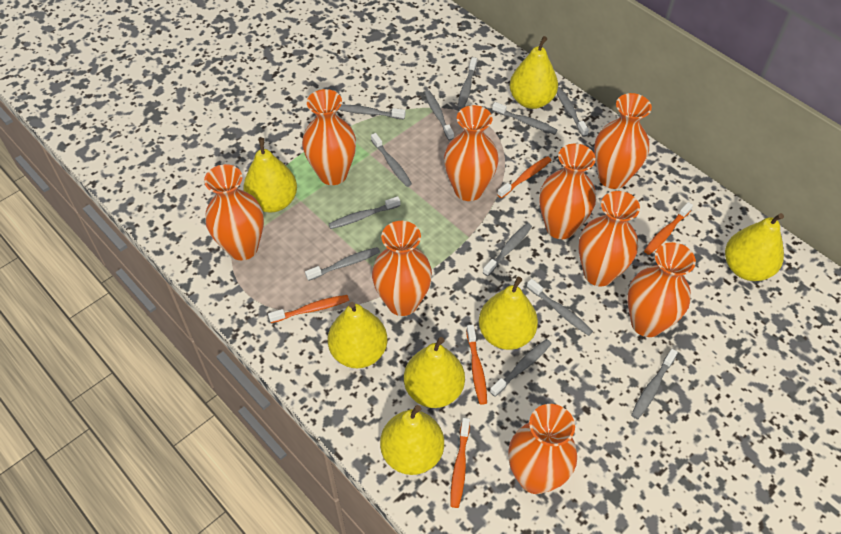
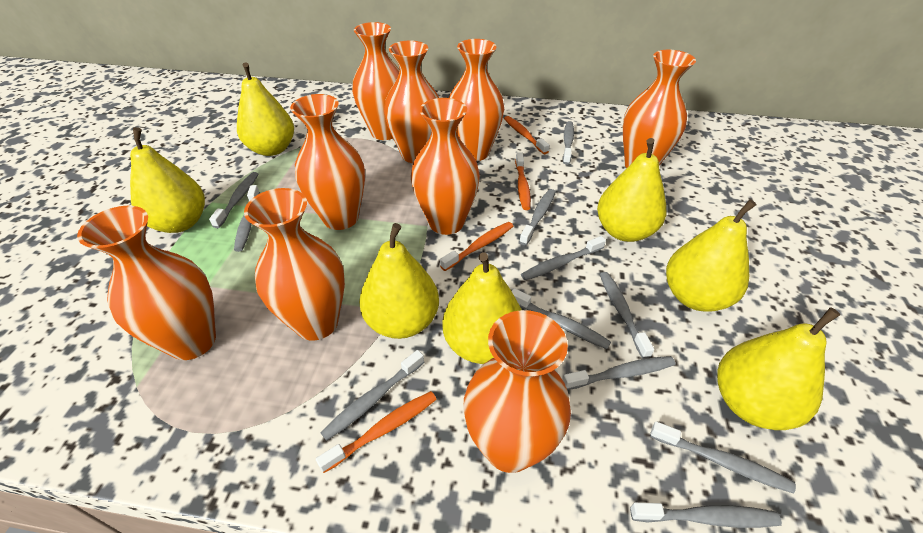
grey toothbrush: 12 -> 11
orange toothbrush: 5 -> 4

